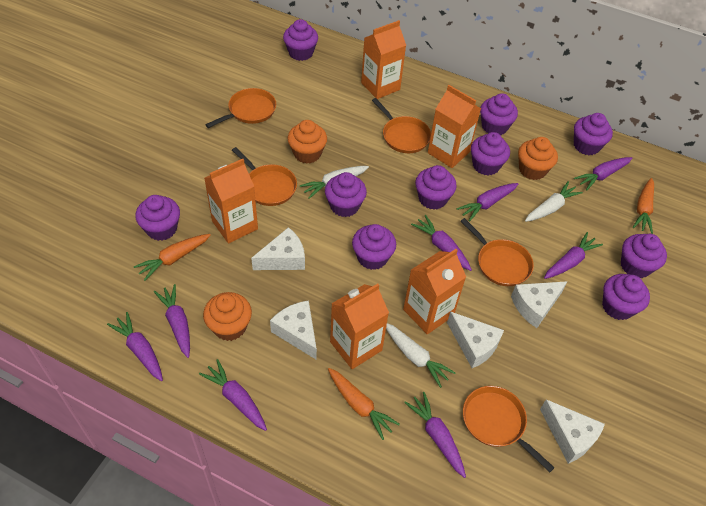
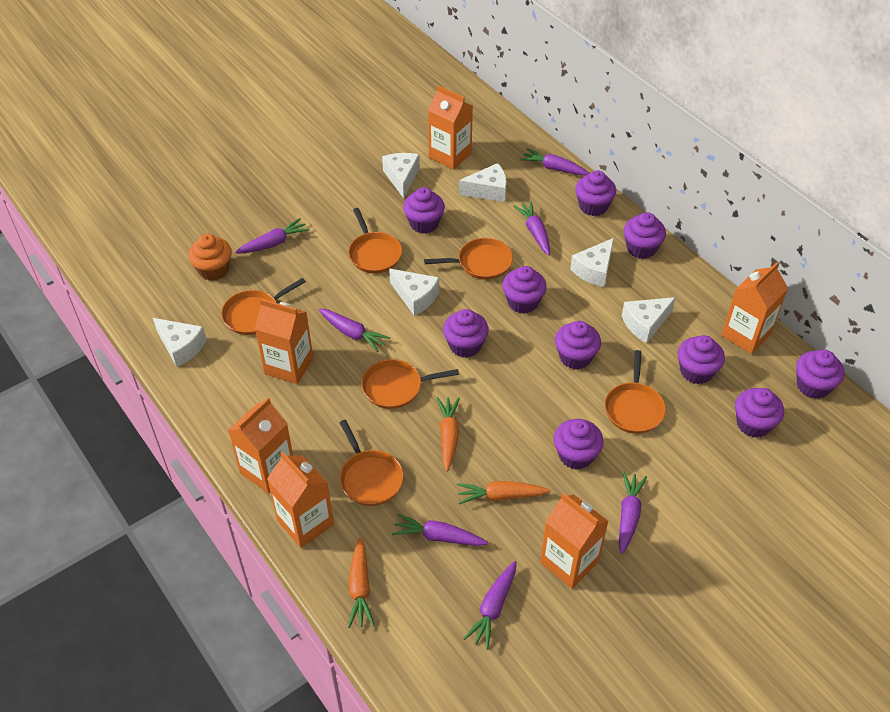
orange carton: 5 -> 6
orange cupcake: 3 -> 1
orange pan: 5 -> 6
purple carrot: 8 -> 7
white carrot: 3 -> 0
white cheese: 5 -> 6

